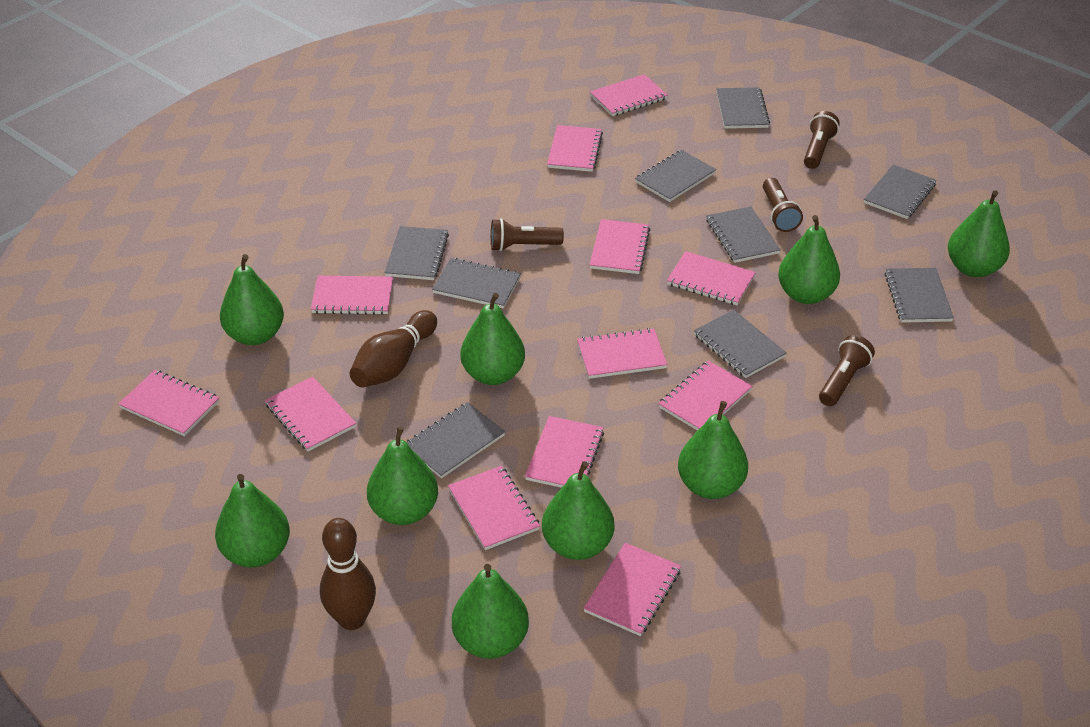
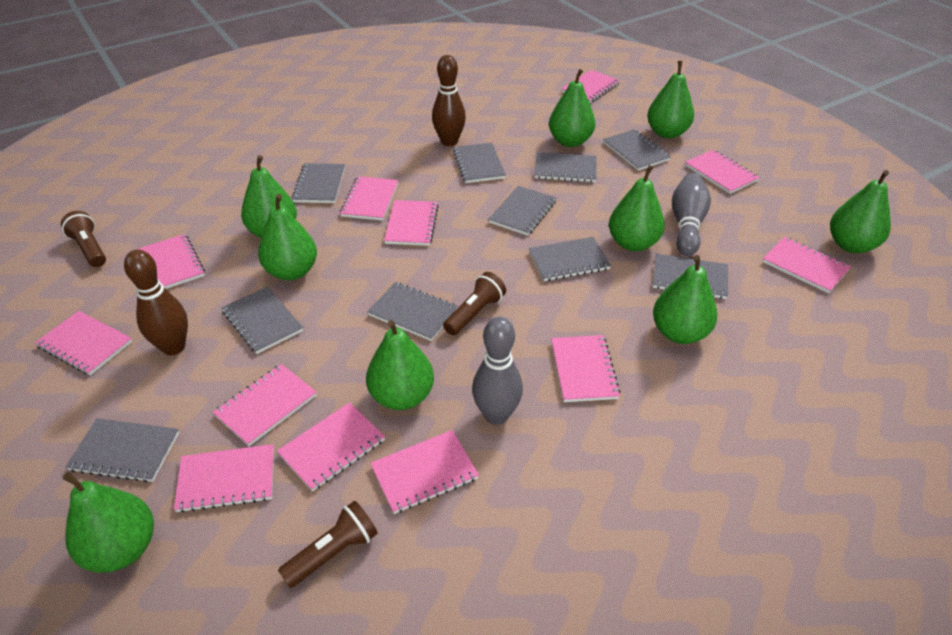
brown flashlight: 4 -> 3
grey bowling pin: 0 -> 2
grey notebook: 9 -> 10

